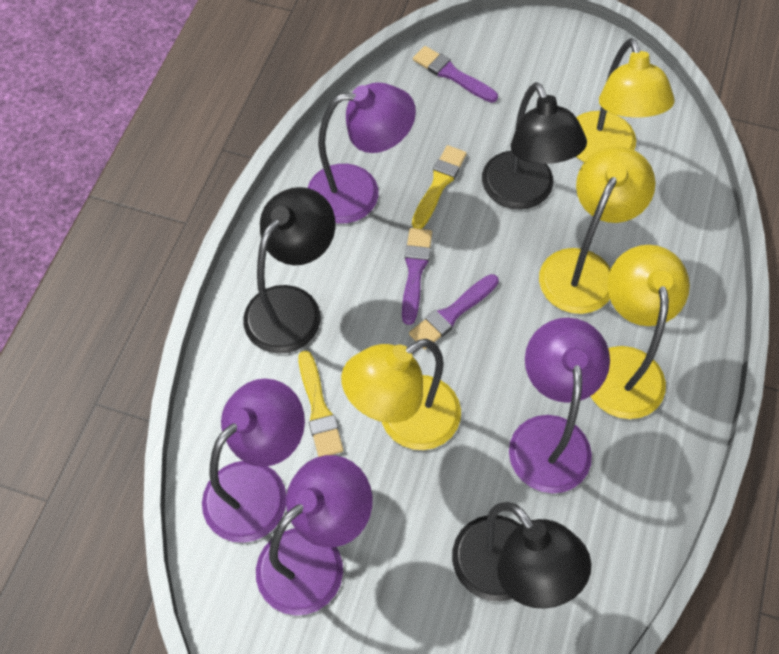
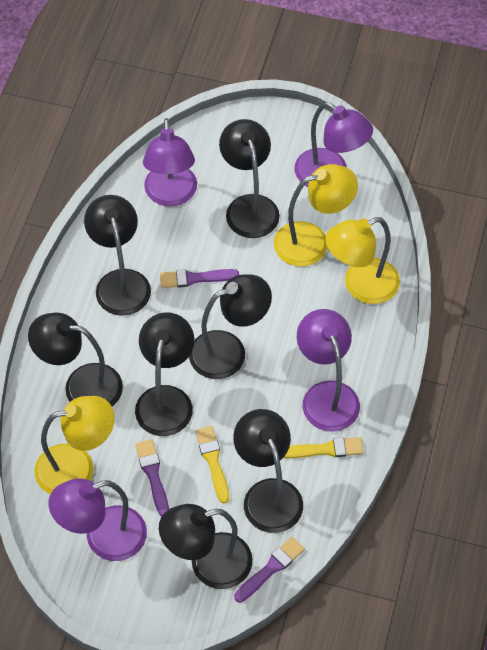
black lamp: 3 -> 7
yellow lamp: 4 -> 3

